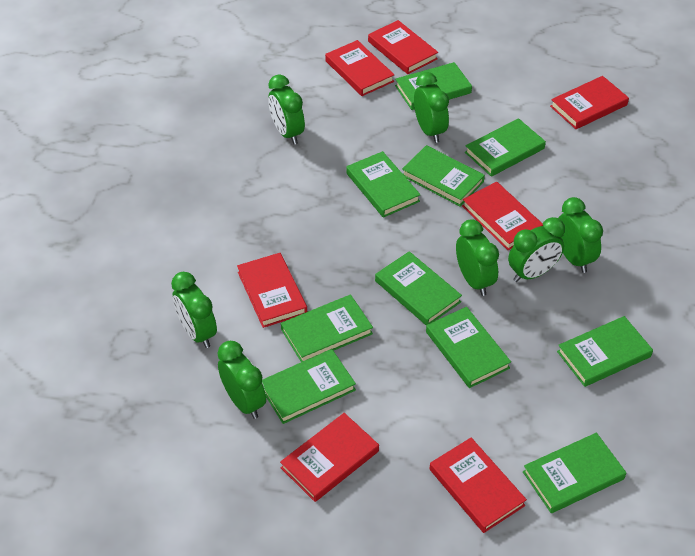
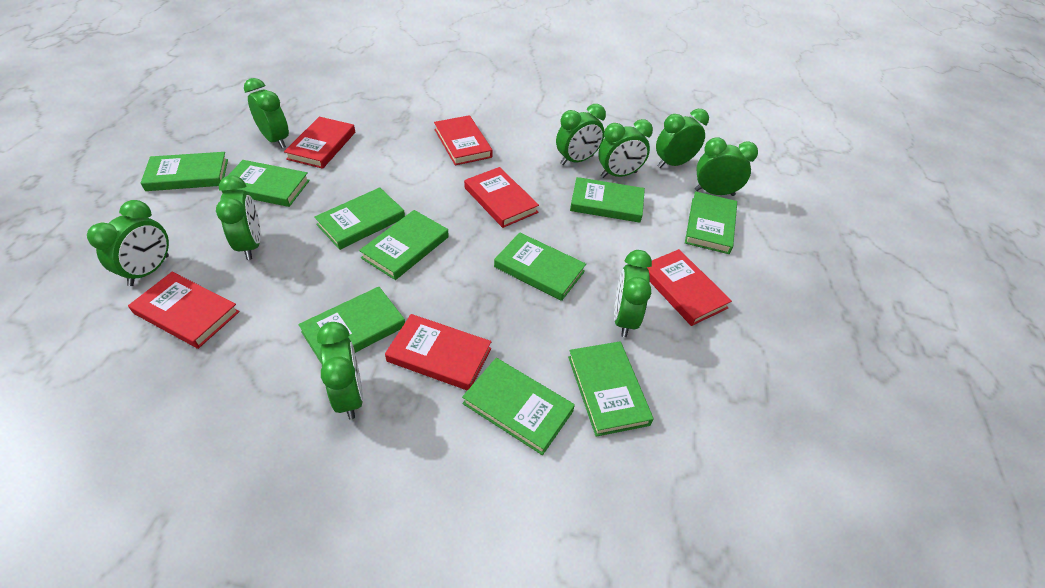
green clock: 7 -> 9
red book: 7 -> 6

